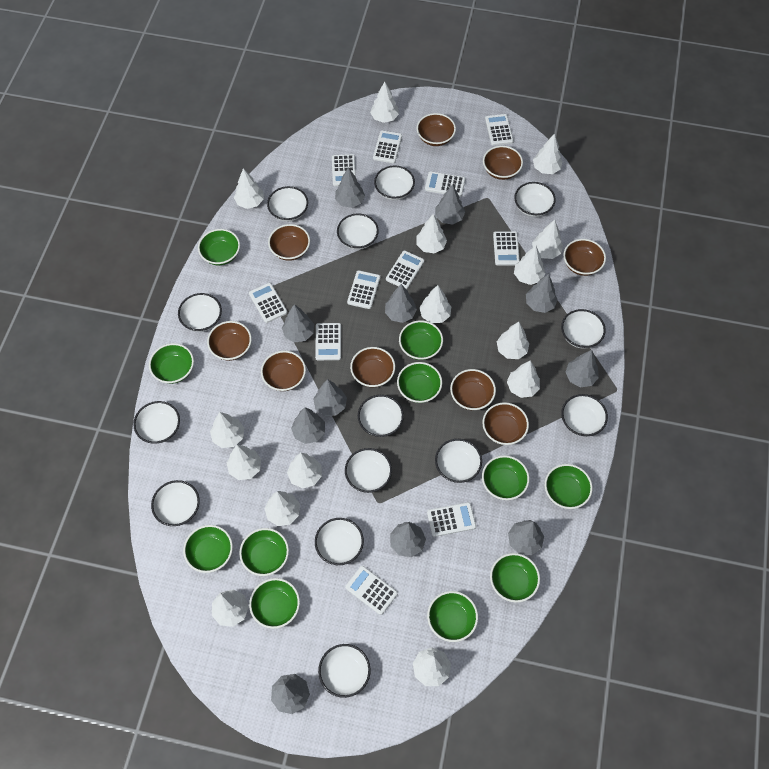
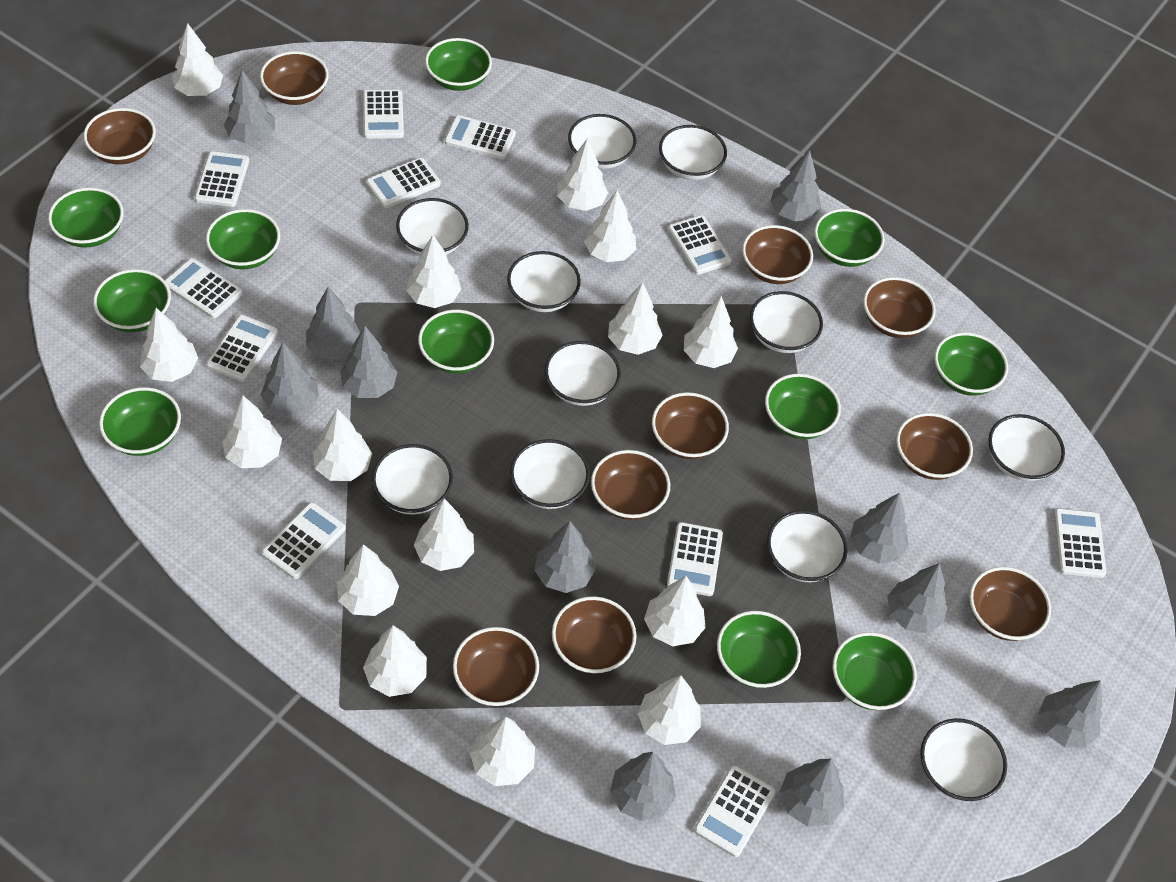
brown bowl: 9 -> 10
white bowl: 14 -> 11

